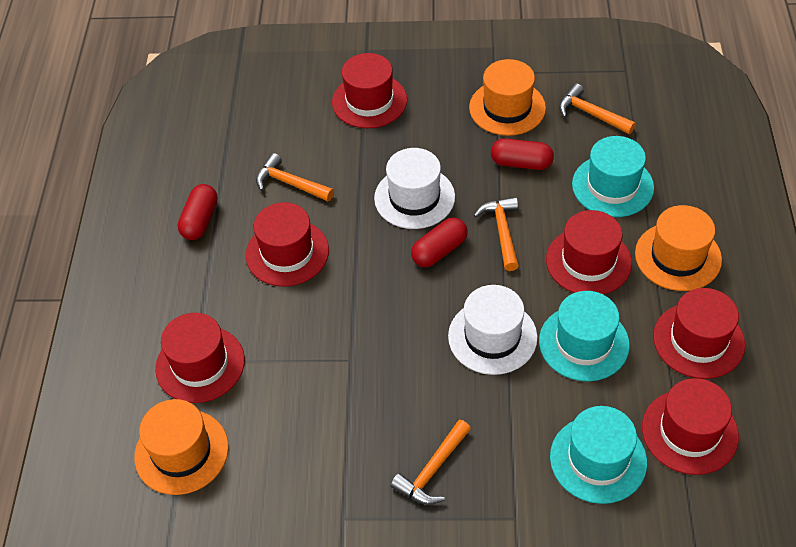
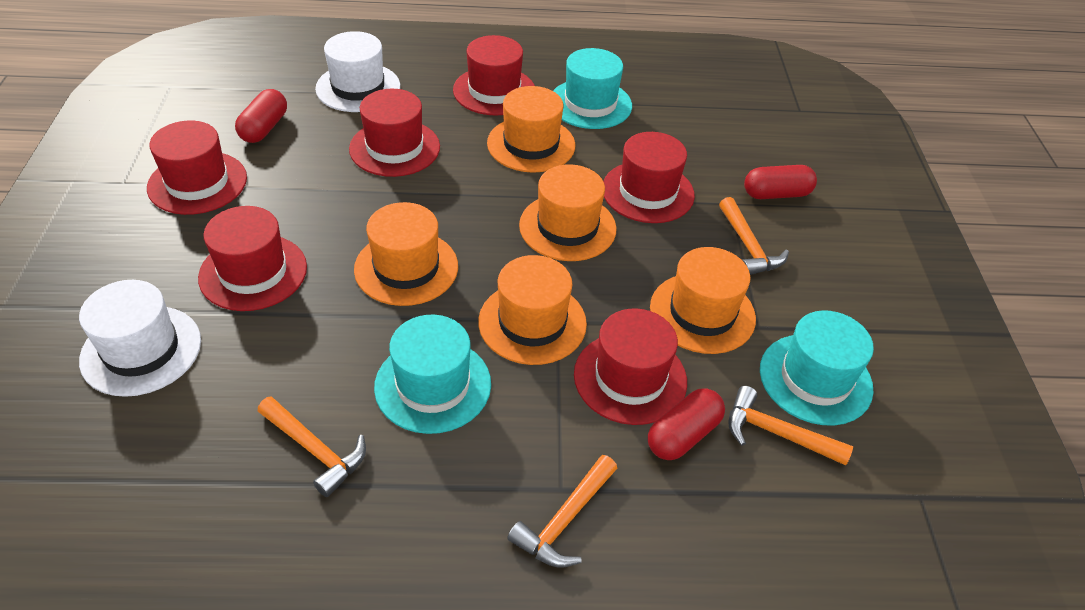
orange hat: 3 -> 5

